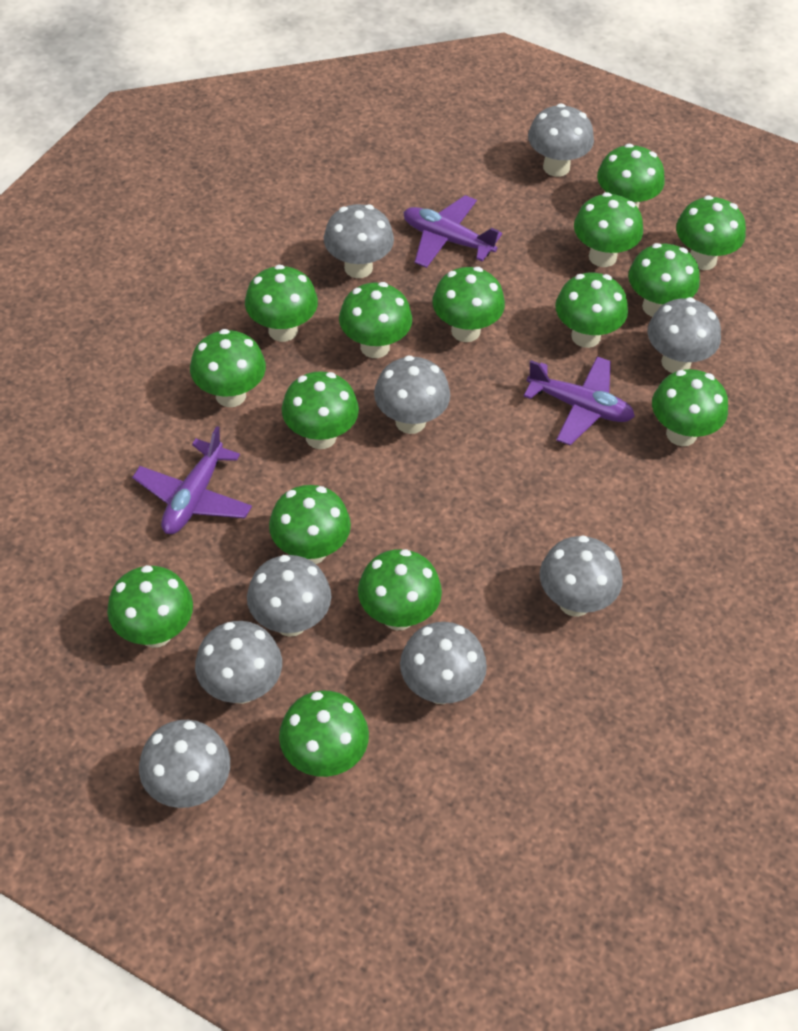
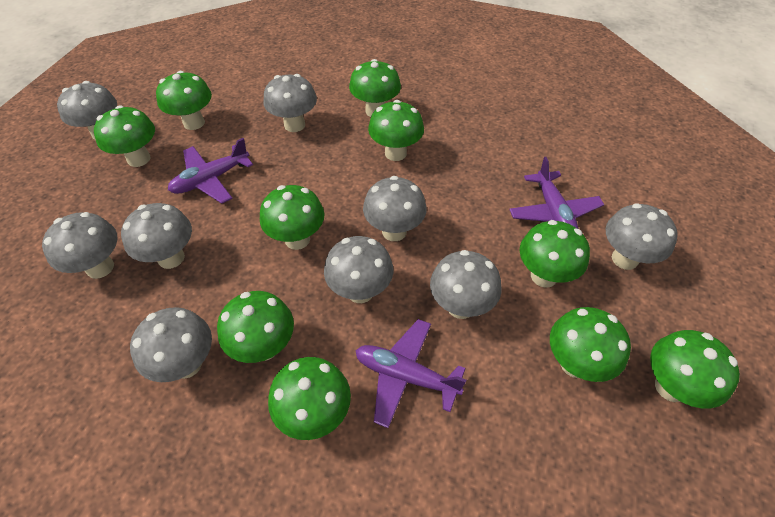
green mushroom: 15 -> 10

